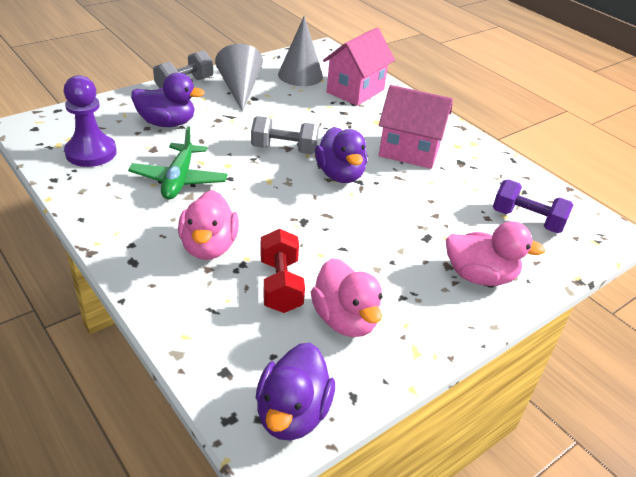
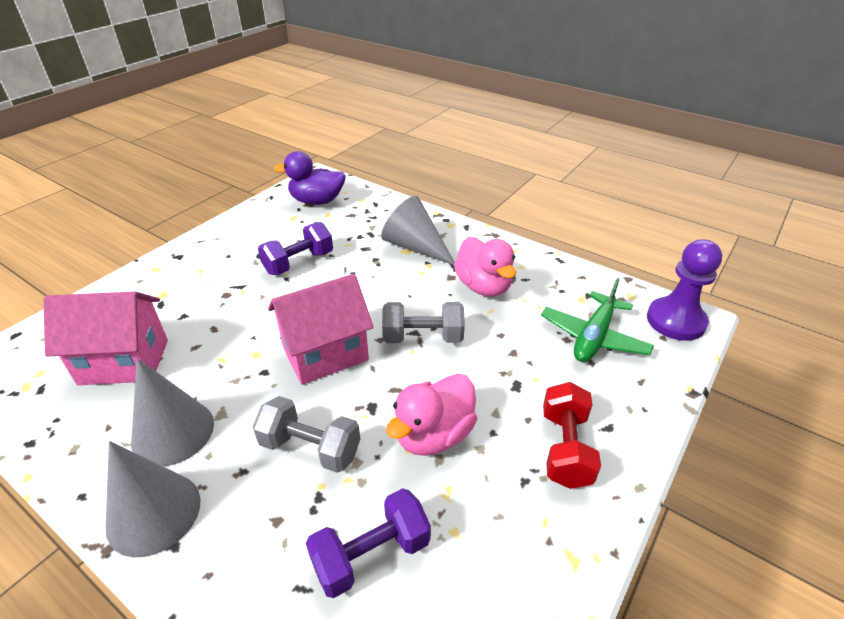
grey cone: 2 -> 3
pink duck: 3 -> 2
purple duck: 3 -> 1
purple dumbbell: 1 -> 2

